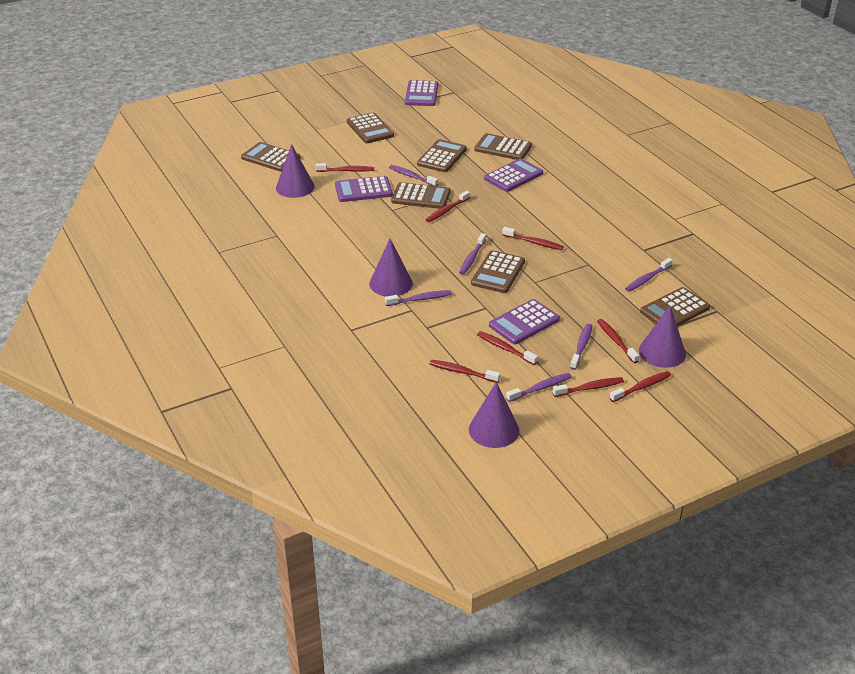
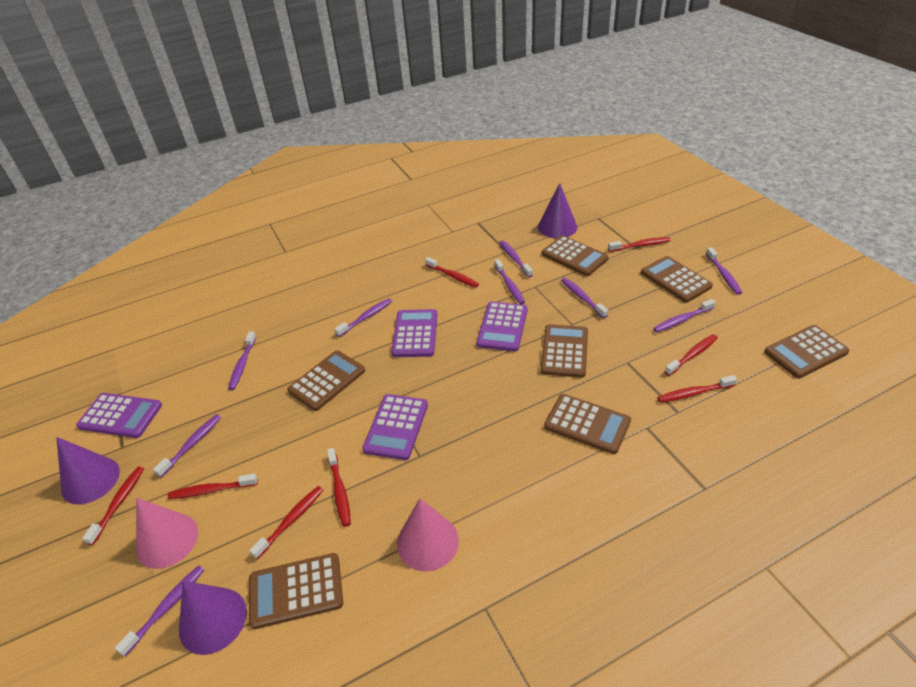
pink cone: 0 -> 2
purple cone: 4 -> 3
purple toothbrush: 6 -> 9

